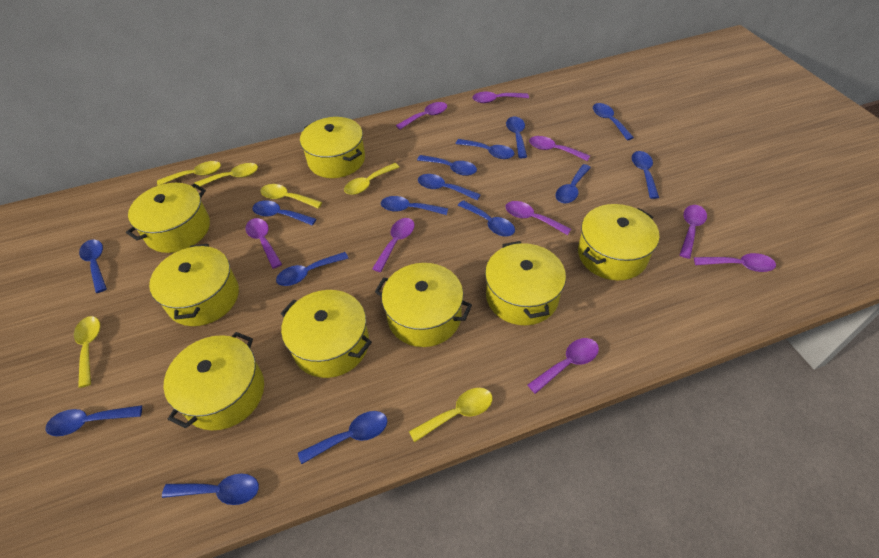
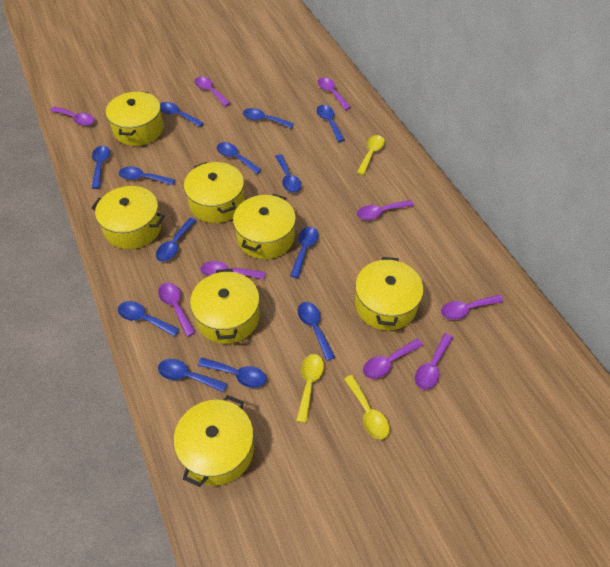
blue spoon: 15 -> 13
yellow pot: 8 -> 7
yellow spoon: 6 -> 3

